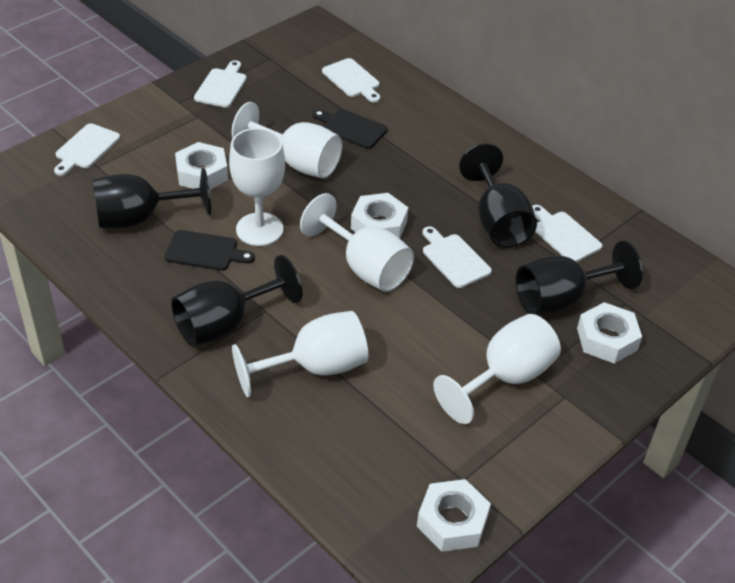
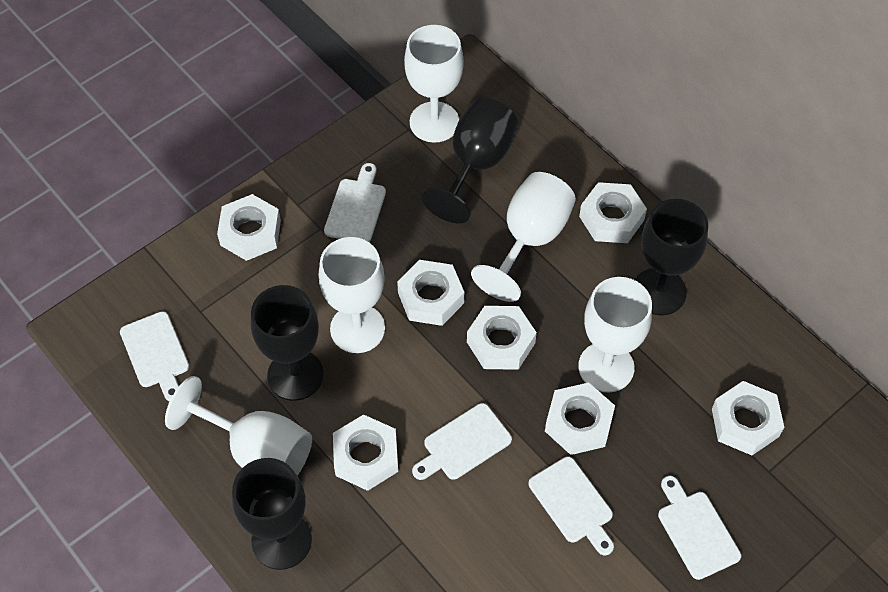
black cutting board: 2 -> 0
white nut: 4 -> 7

